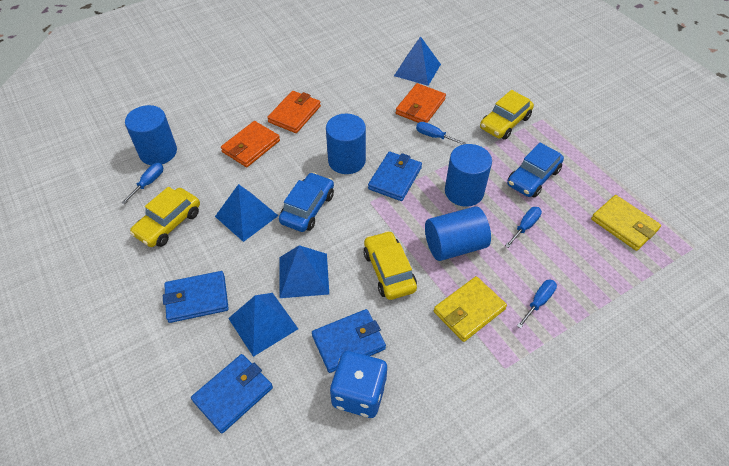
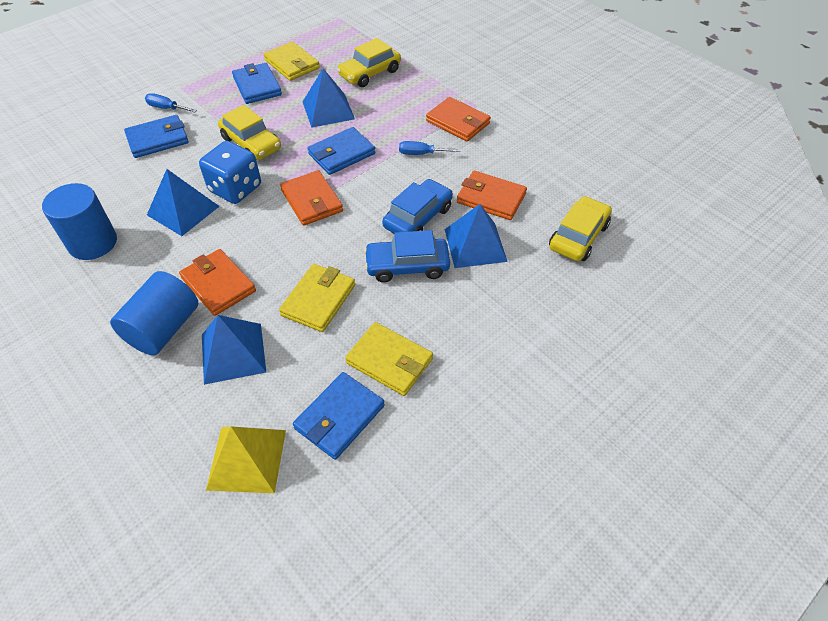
blue cylinder: 4 -> 2
blue screwdriver: 4 -> 2
orange wallet: 3 -> 4
yellow pyramid: 0 -> 1
yellow wallet: 2 -> 3

